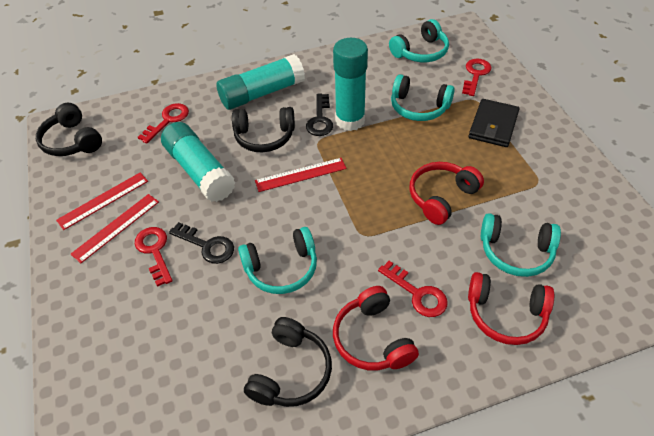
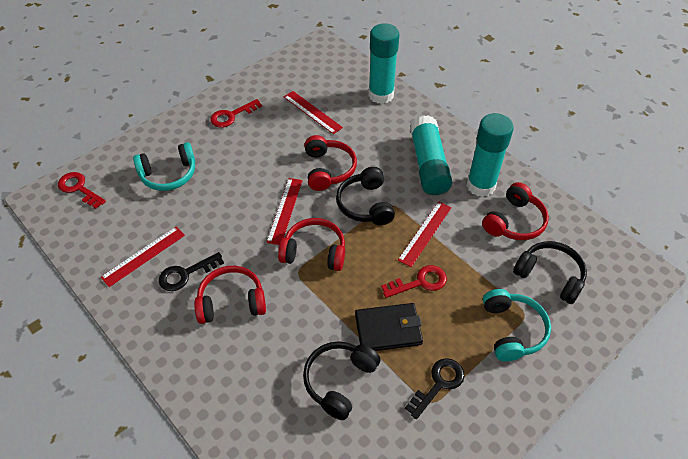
red headphones: 3 -> 4
red key: 4 -> 3
red ruler: 3 -> 4
turquoise headphones: 4 -> 2

